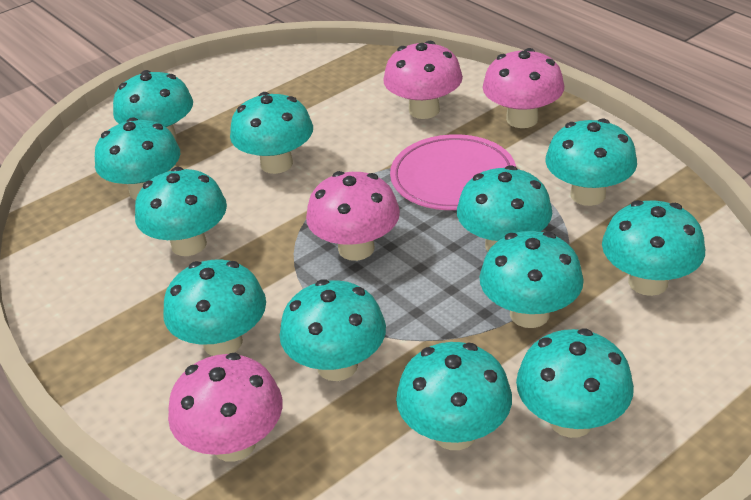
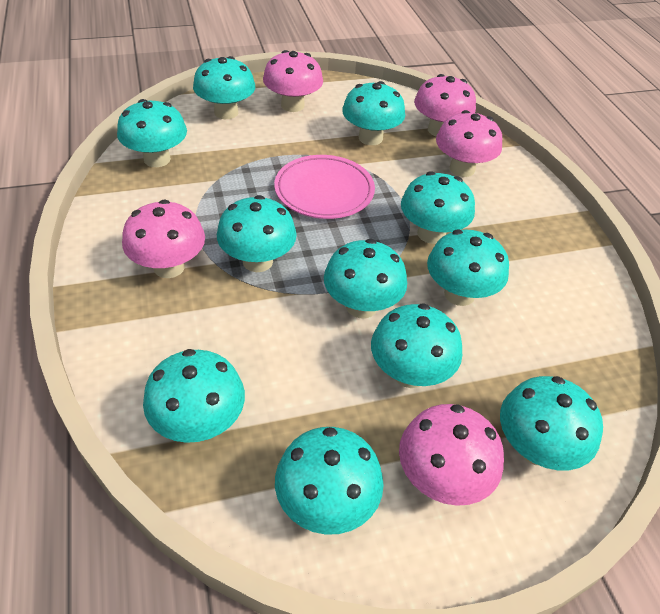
pink mushroom: 4 -> 5
turquoise mushroom: 12 -> 11

